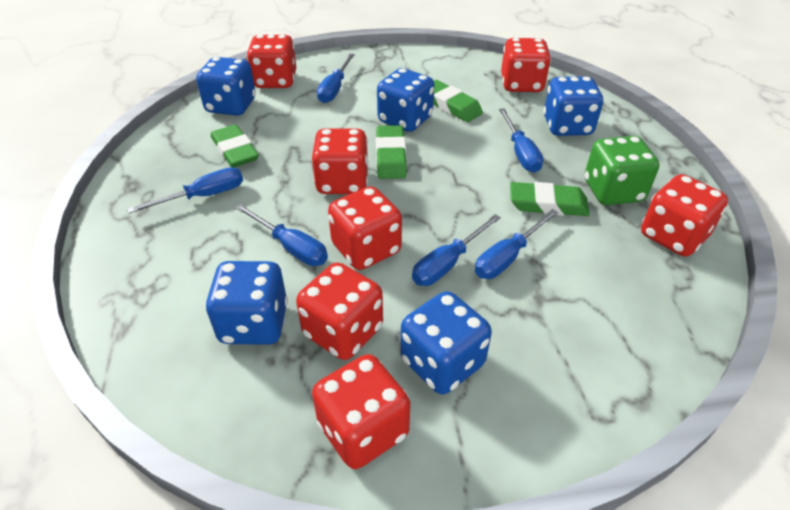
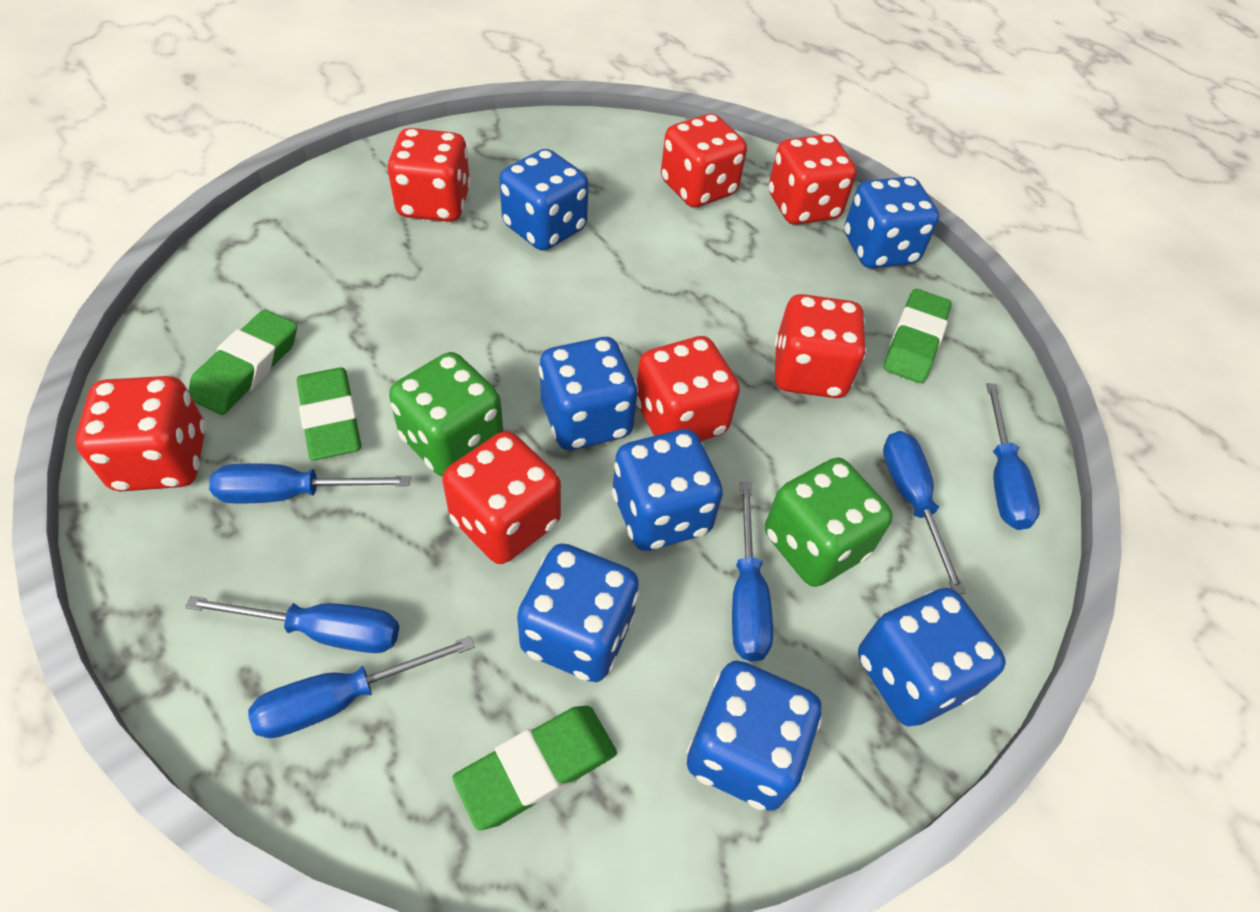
blue dice: 5 -> 7
green dice: 1 -> 2

